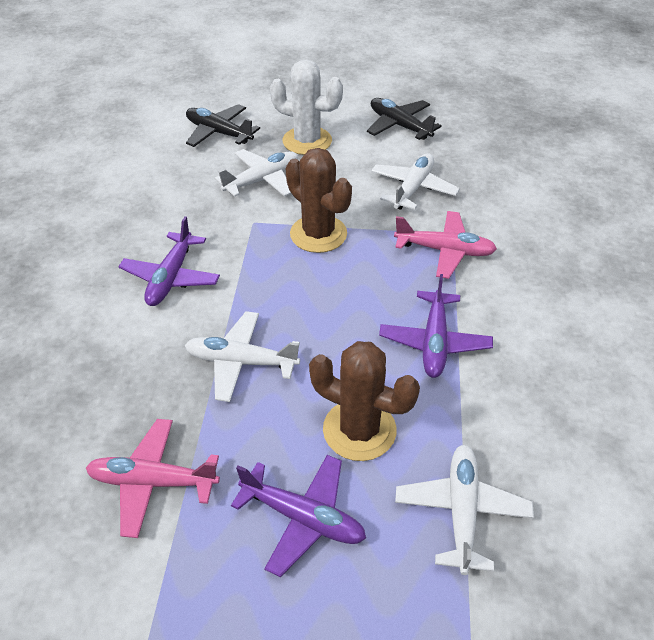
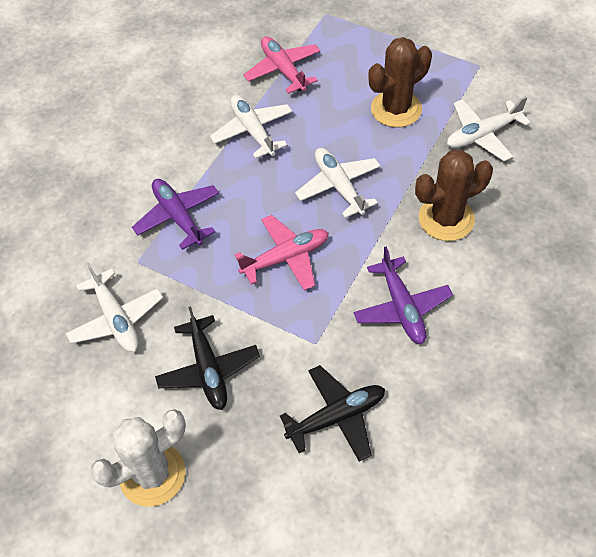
purple plane: 3 -> 2

